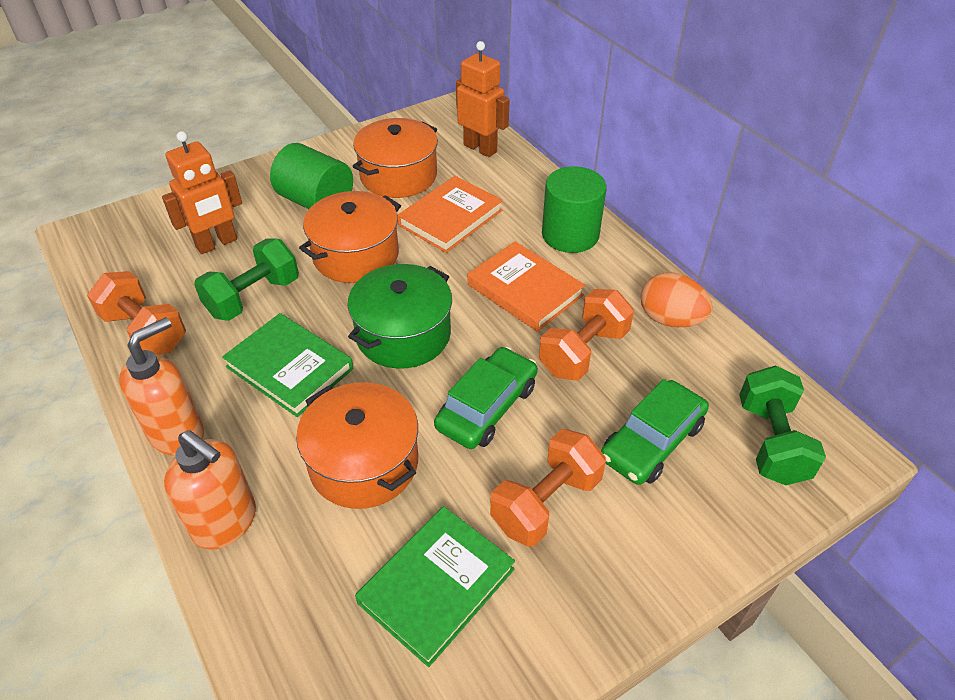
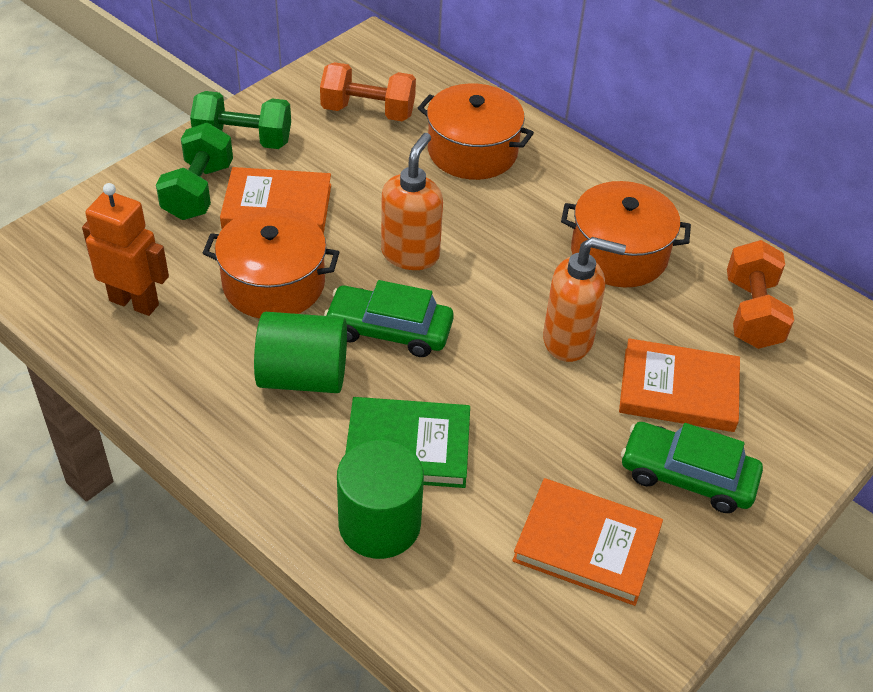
green book: 2 -> 1
green pot: 1 -> 0
orange book: 2 -> 3
orange dumbbell: 3 -> 2
orange egg: 1 -> 0
orange robot: 2 -> 1

